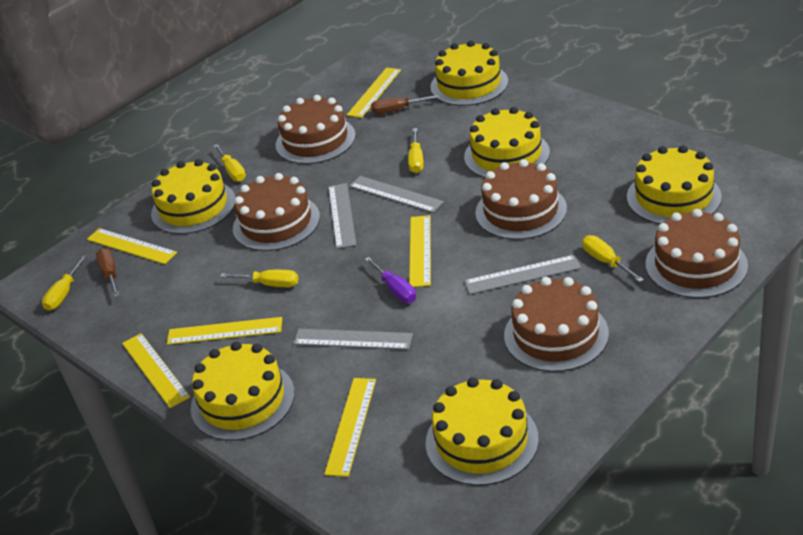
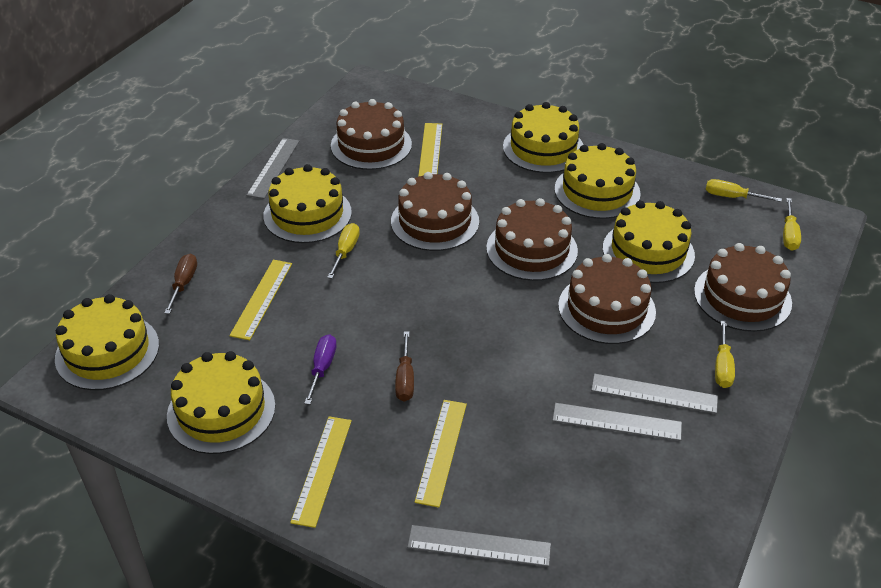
yellow ruler: 6 -> 4
yellow screwdriver: 5 -> 4

